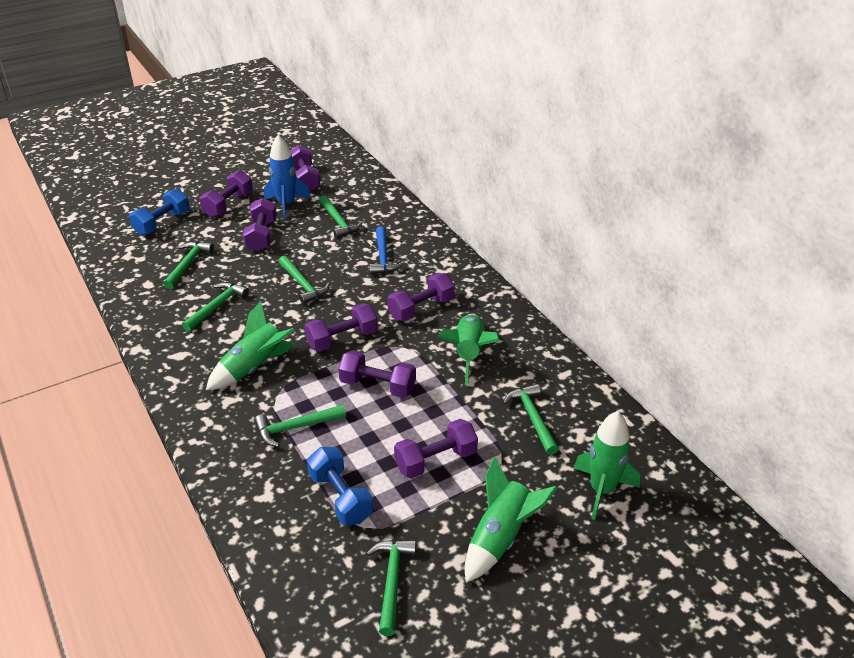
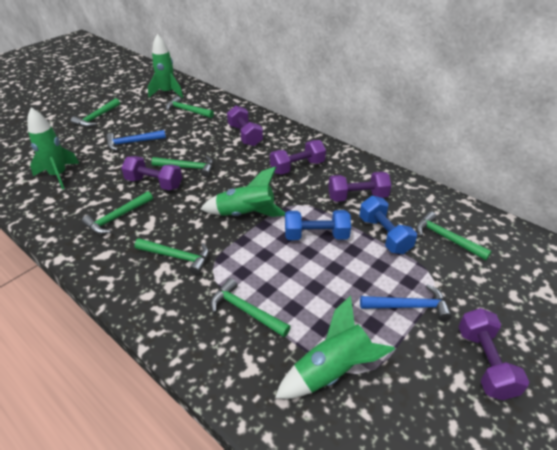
blue hammer: 1 -> 2
blue rocket: 1 -> 0
purple dumbbell: 7 -> 5

